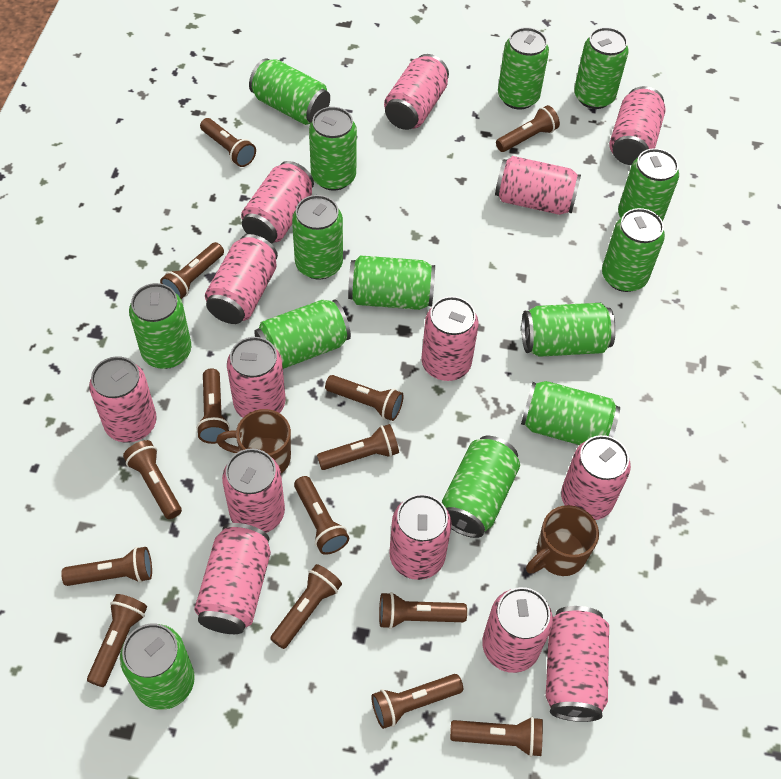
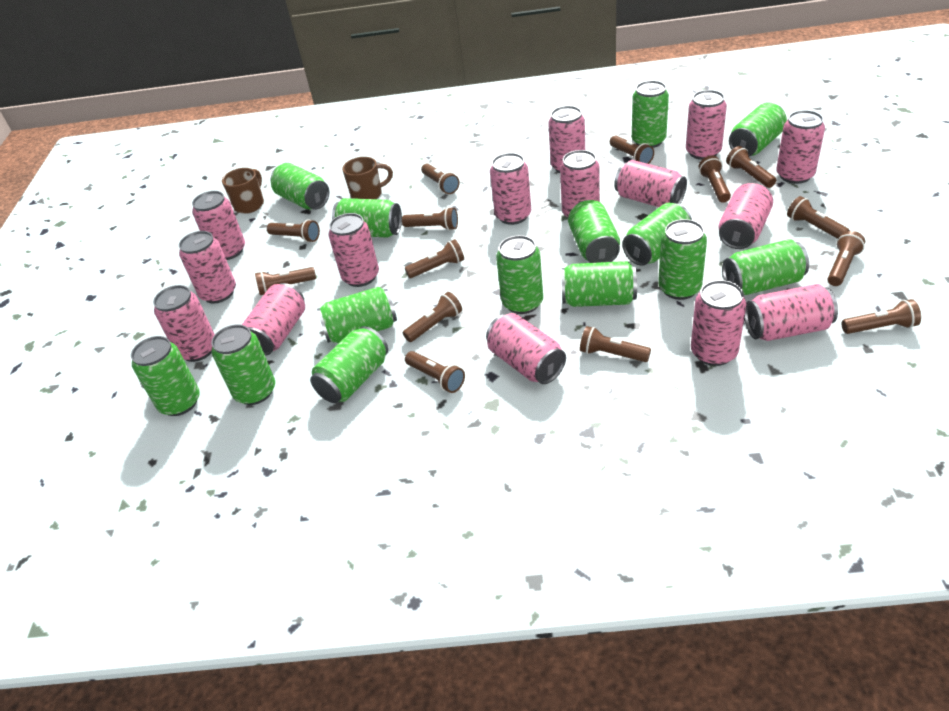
pink can: 14 -> 15

